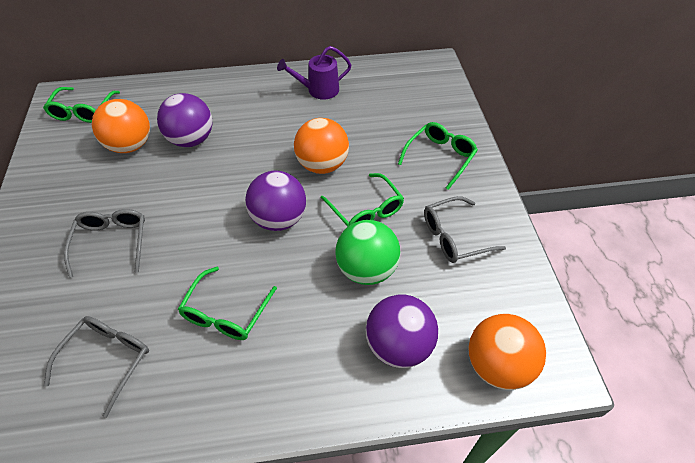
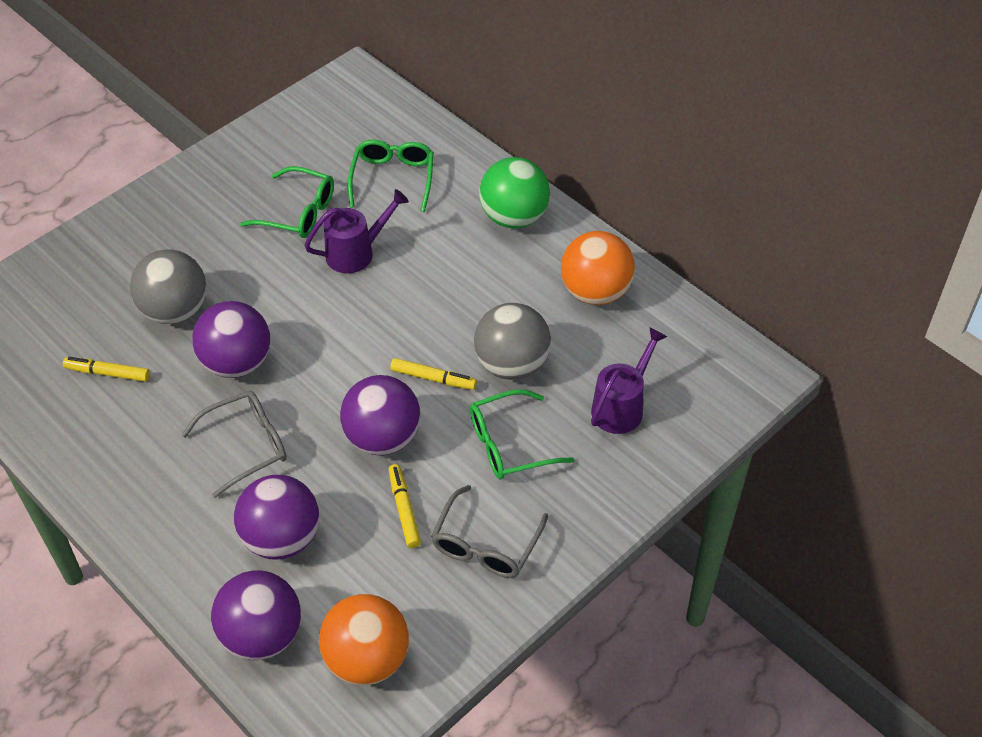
green glasses: 4 -> 3
grey ball: 0 -> 2
grey glasses: 3 -> 2
orange ball: 3 -> 2
purple ball: 3 -> 4
purple watering can: 1 -> 2
yellow marker: 0 -> 3

